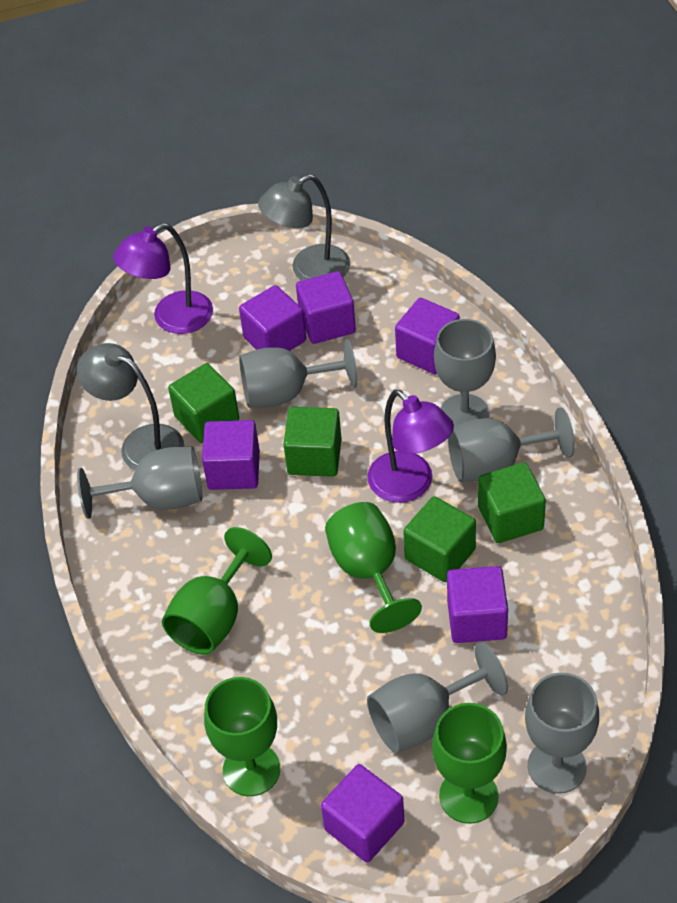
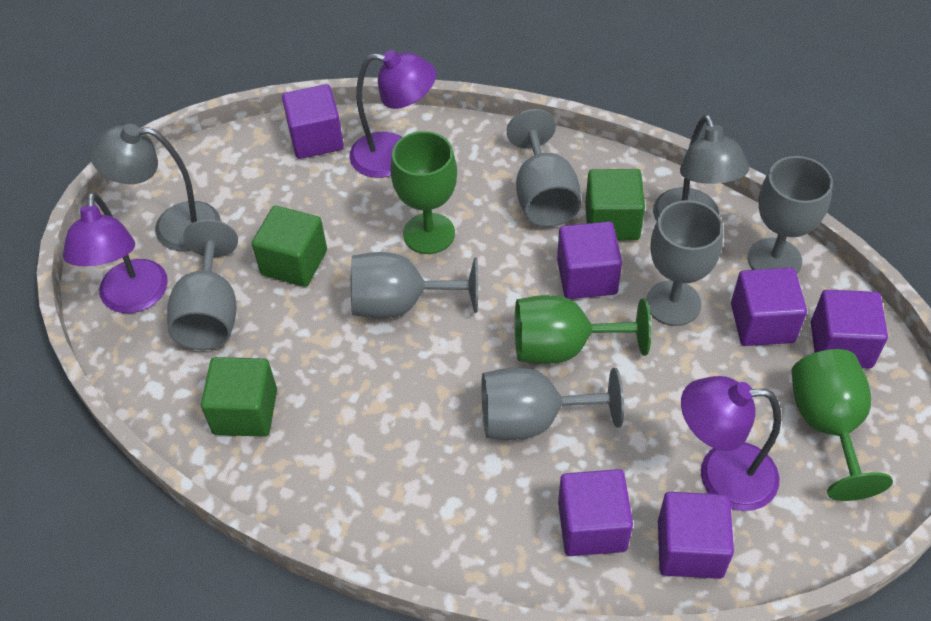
green cube: 4 -> 3
green goblet: 4 -> 3
purple lamp: 2 -> 3

